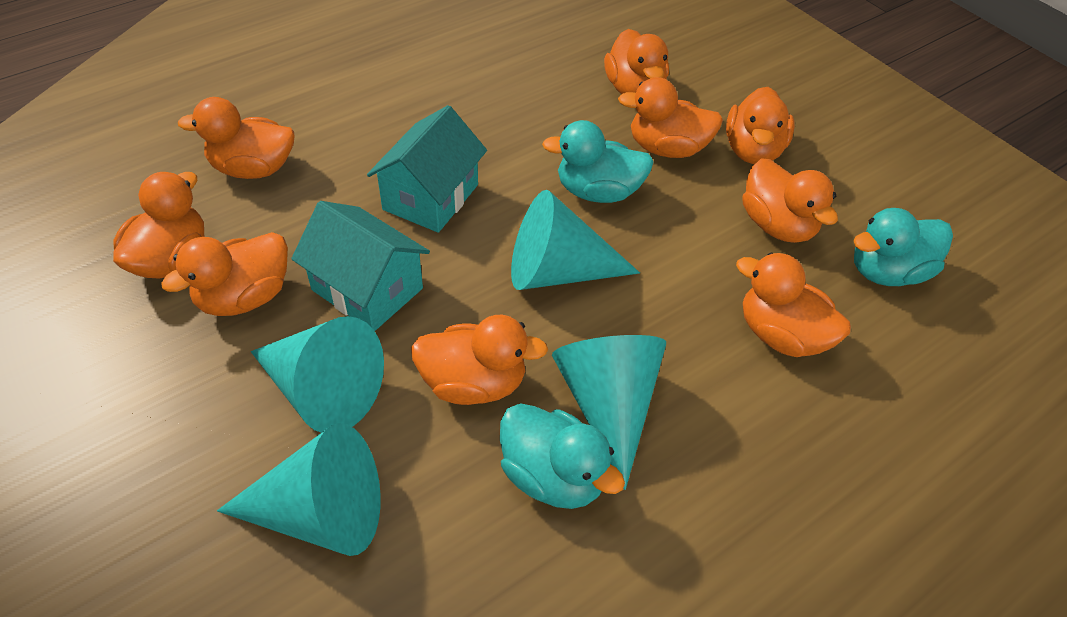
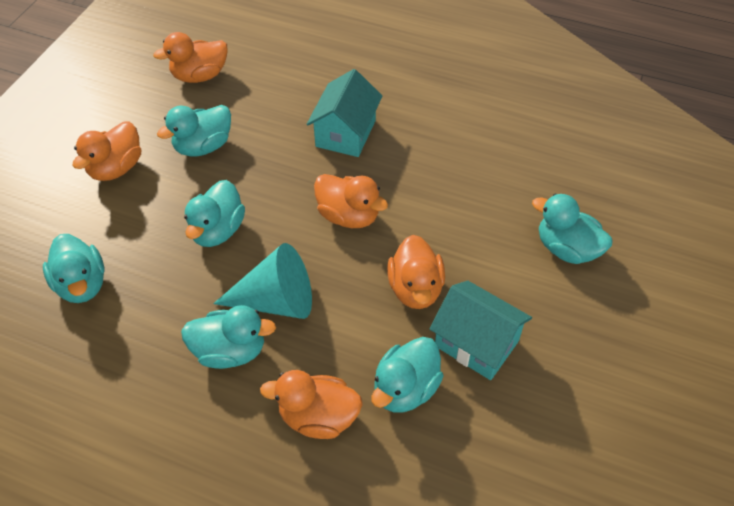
orange duck: 9 -> 5
turquoise cone: 4 -> 1
turquoise duck: 3 -> 6

